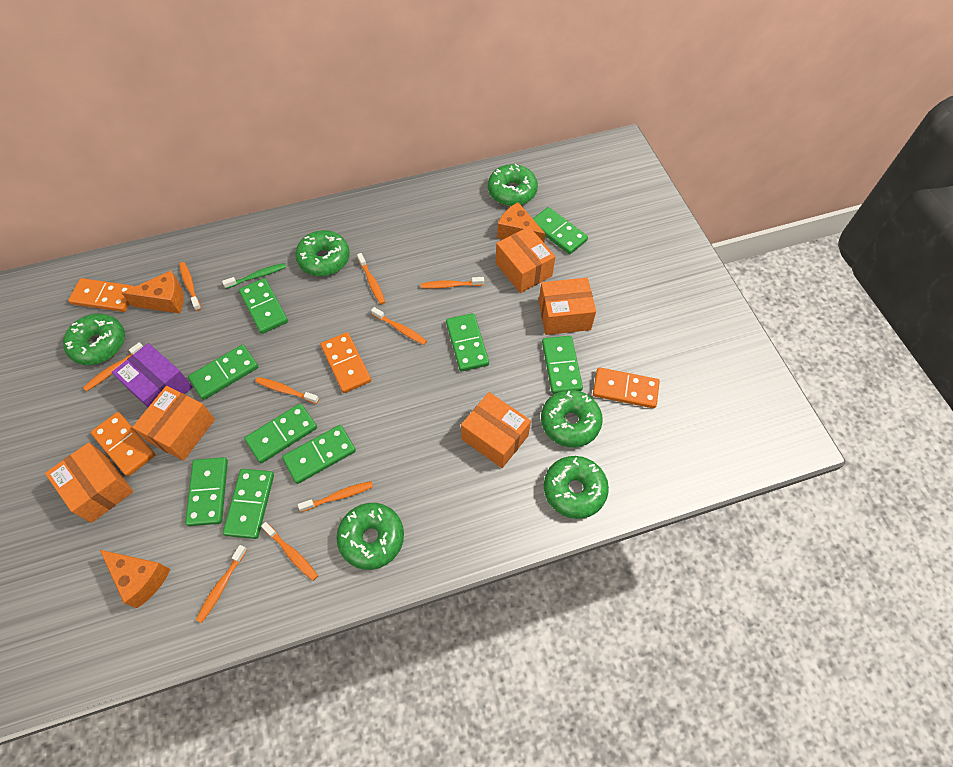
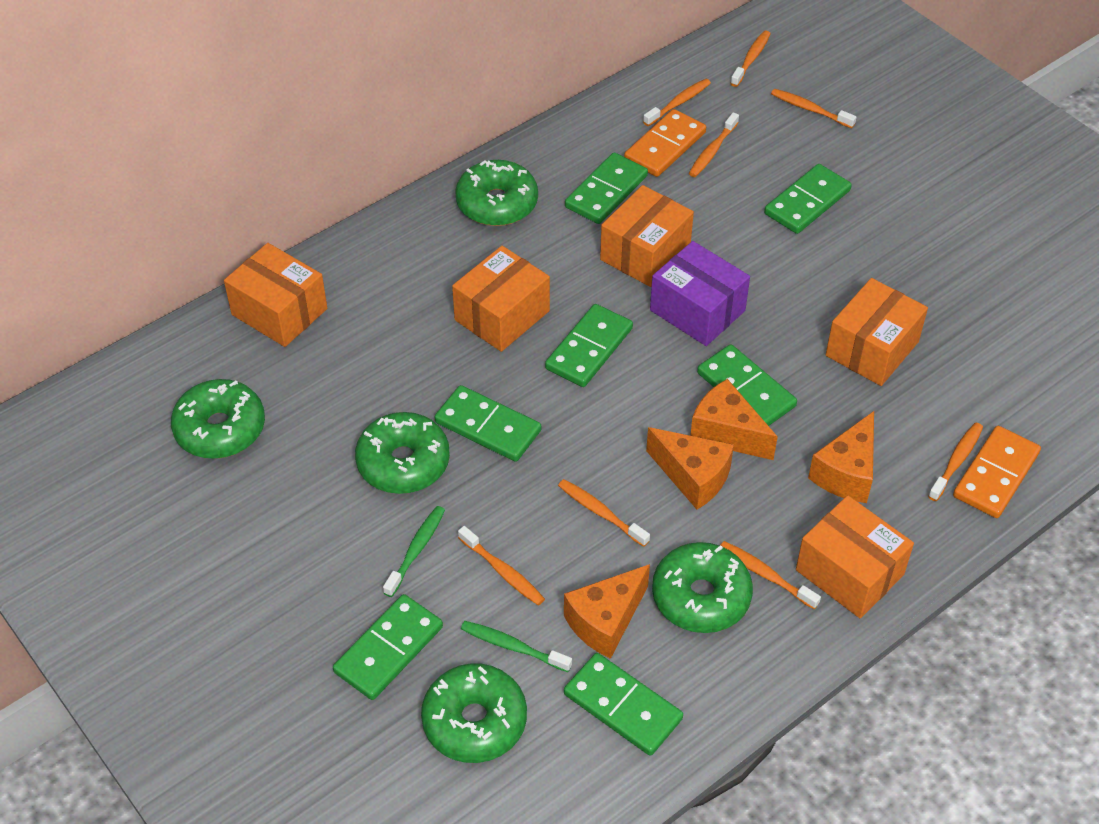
green domino: 9 -> 7
green donut: 6 -> 5
green toothbrush: 1 -> 2
orange cheese: 3 -> 4
orange domino: 4 -> 2
orange toothbrush: 9 -> 8

